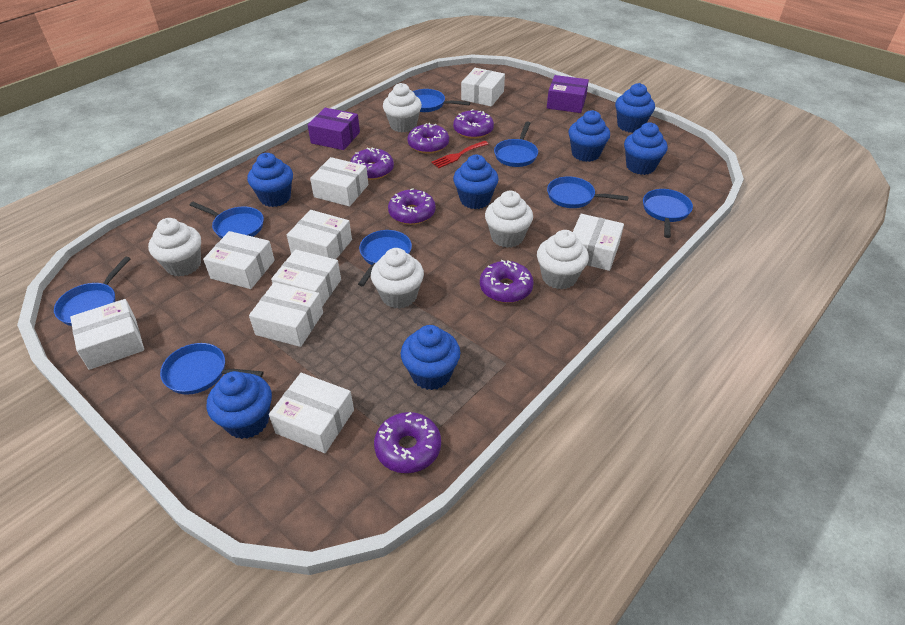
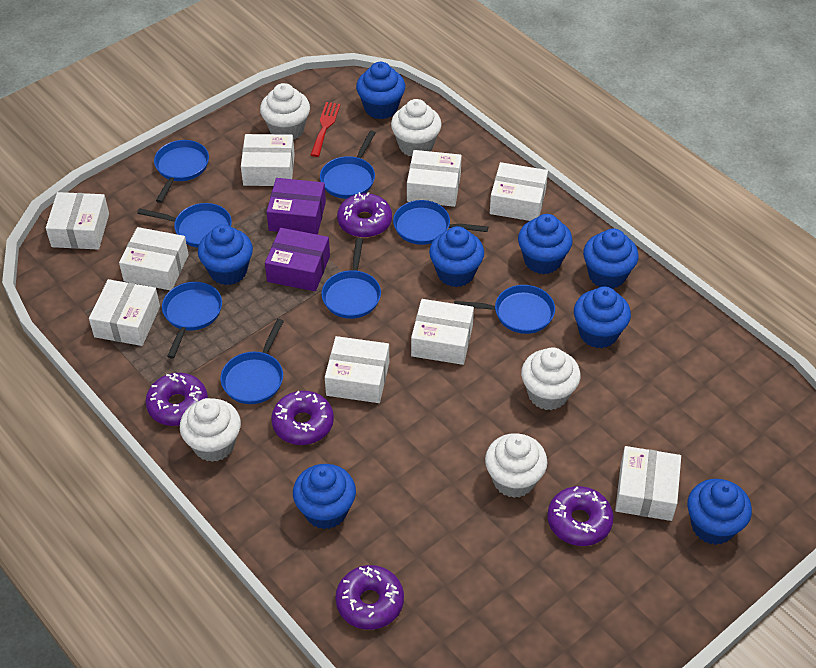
blue cupcake: 7 -> 8
purple donut: 6 -> 5

